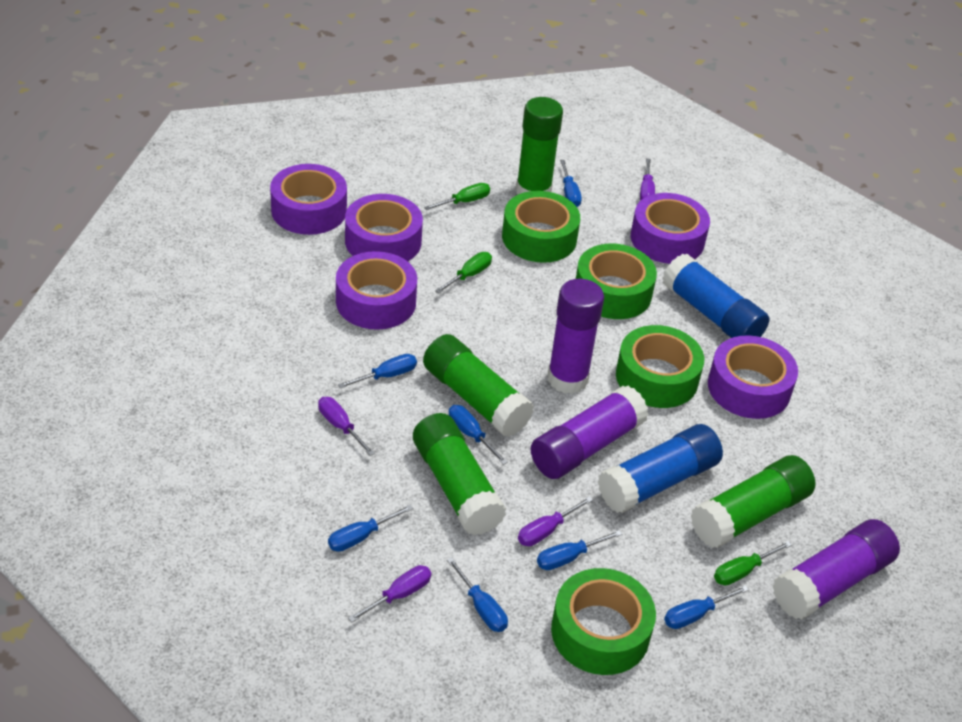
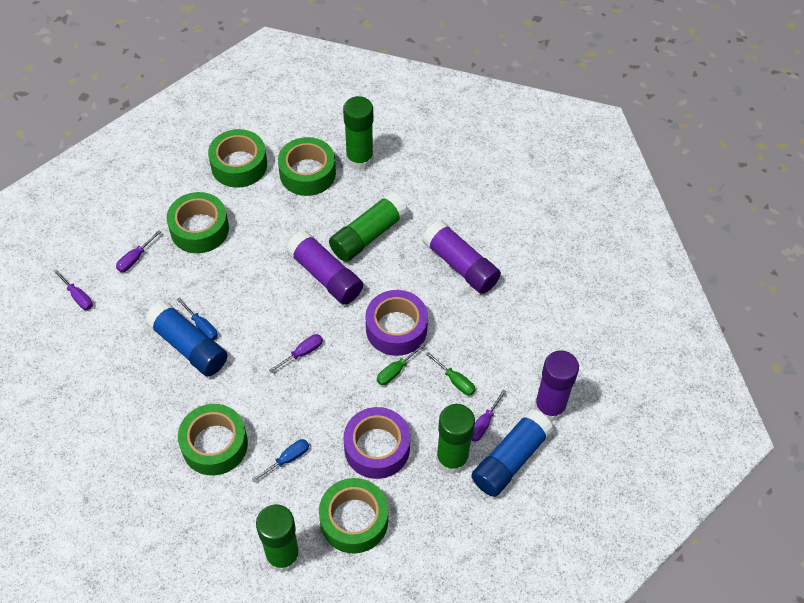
blue screwdriver: 7 -> 2
green screwdriver: 3 -> 2
green tape: 4 -> 5
purple tape: 5 -> 2

